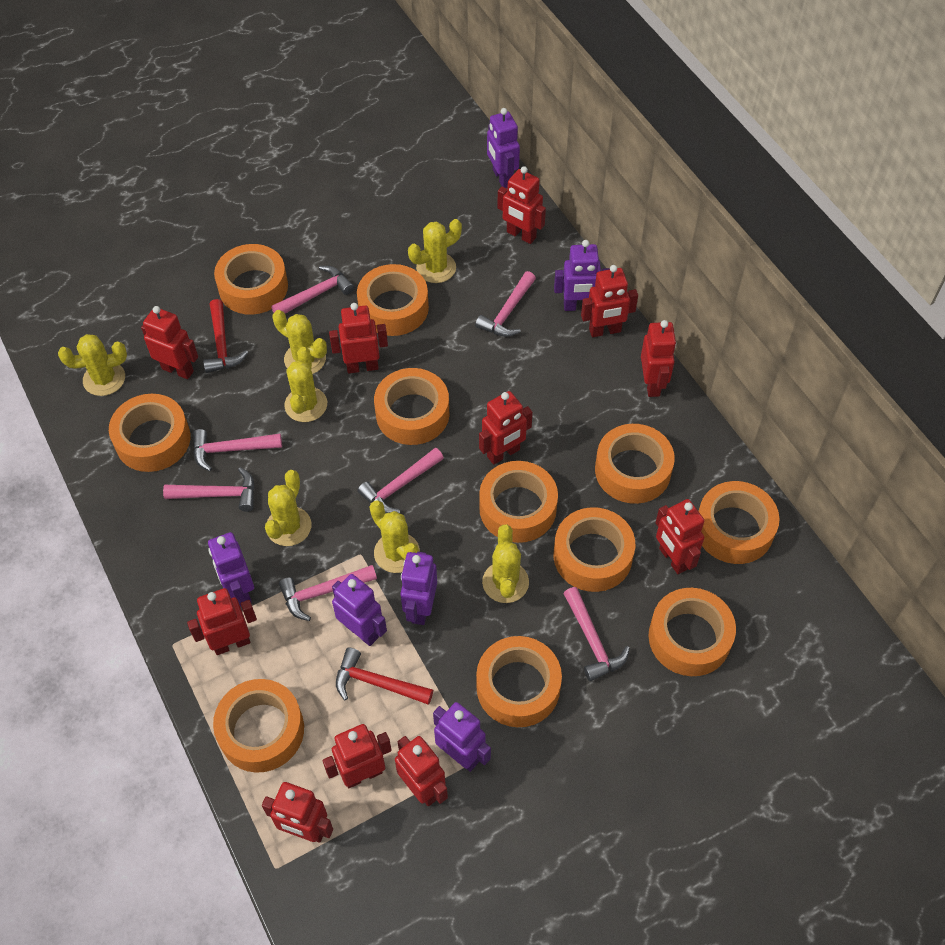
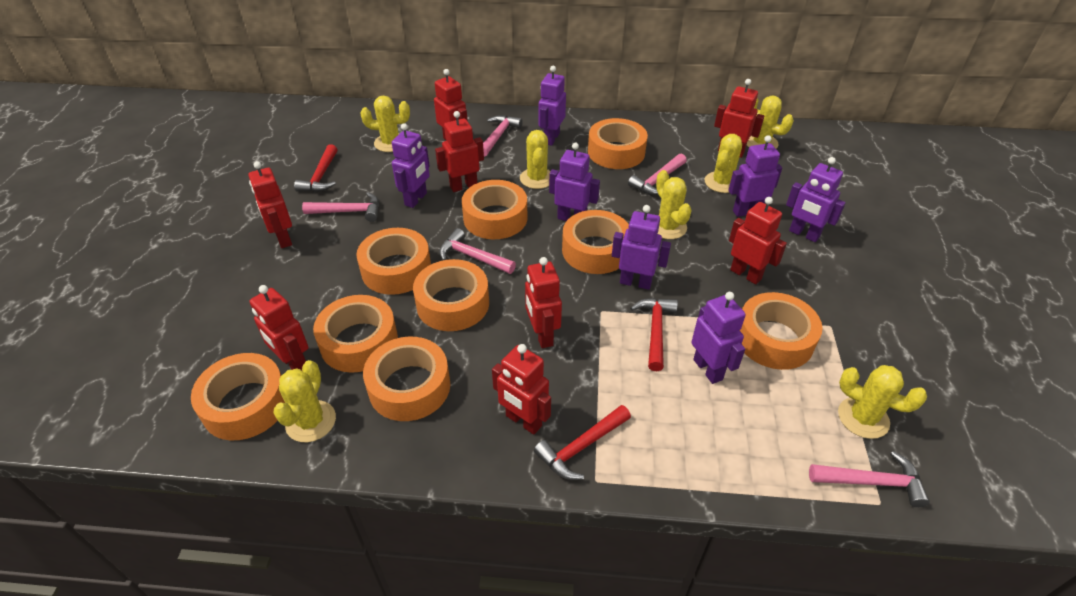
orange tape: 11 -> 9
pink hammer: 7 -> 5
purple robot: 6 -> 7
red hammer: 2 -> 3
red robot: 11 -> 8

